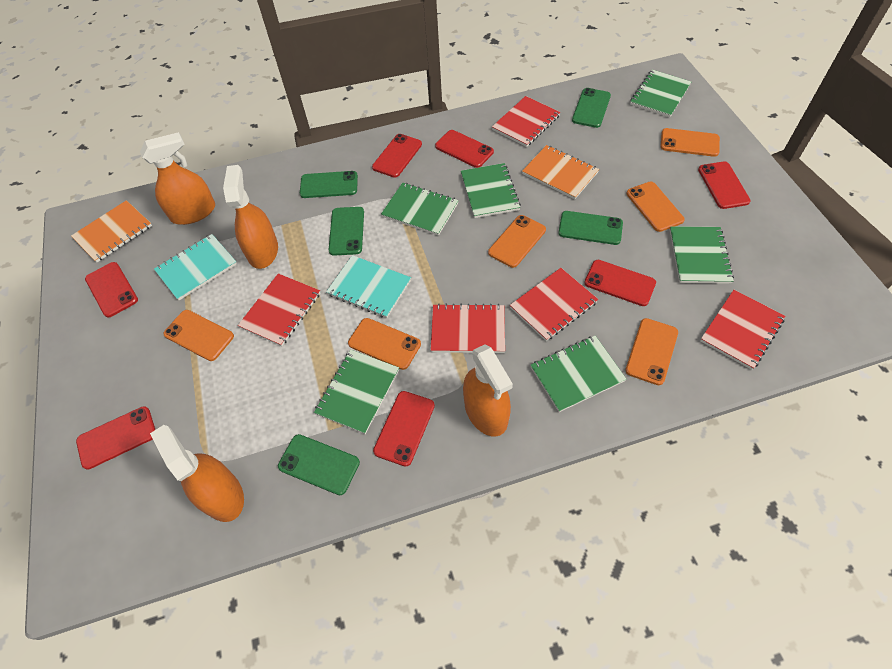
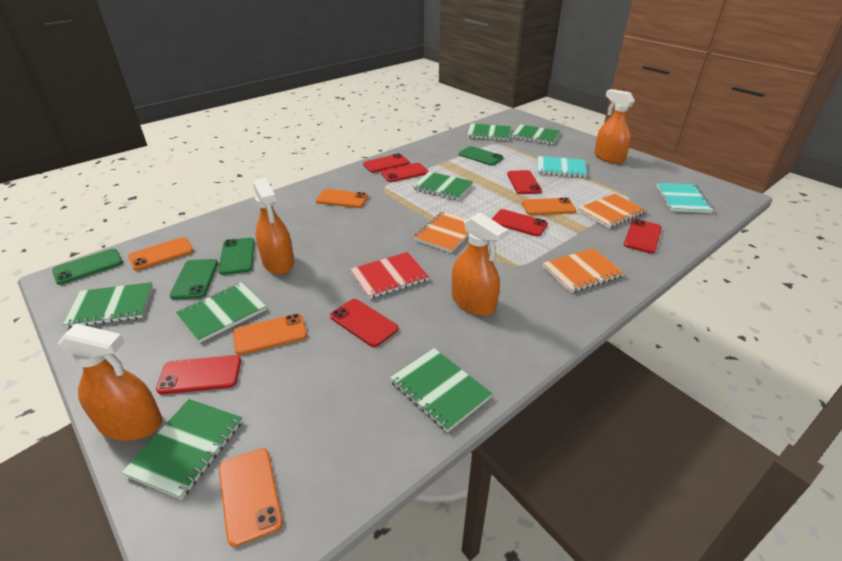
green notebook: 6 -> 7
green phone: 5 -> 4
orange notebook: 2 -> 3
orange phone: 6 -> 5
red notebook: 5 -> 1

